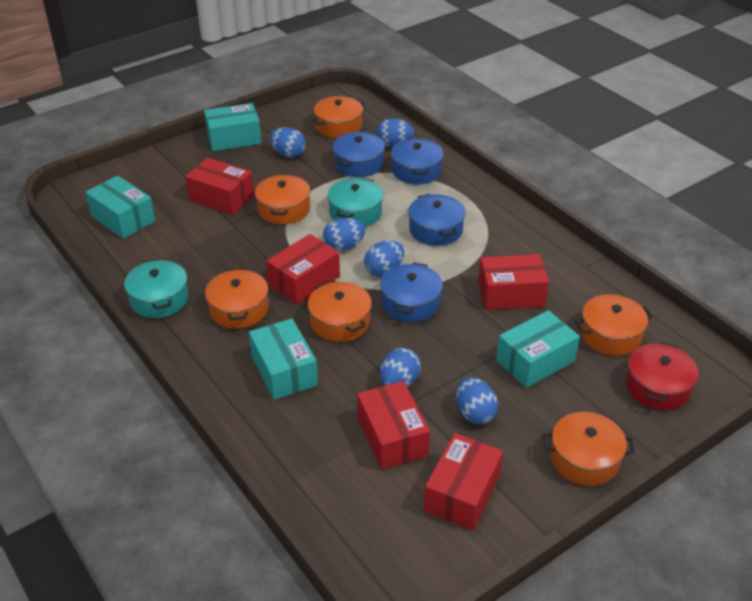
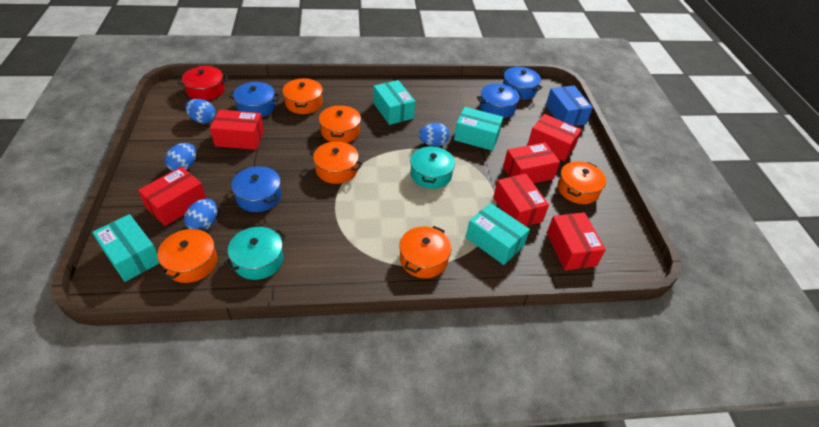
blue box: 0 -> 1
blue egg: 6 -> 4
red box: 5 -> 6

